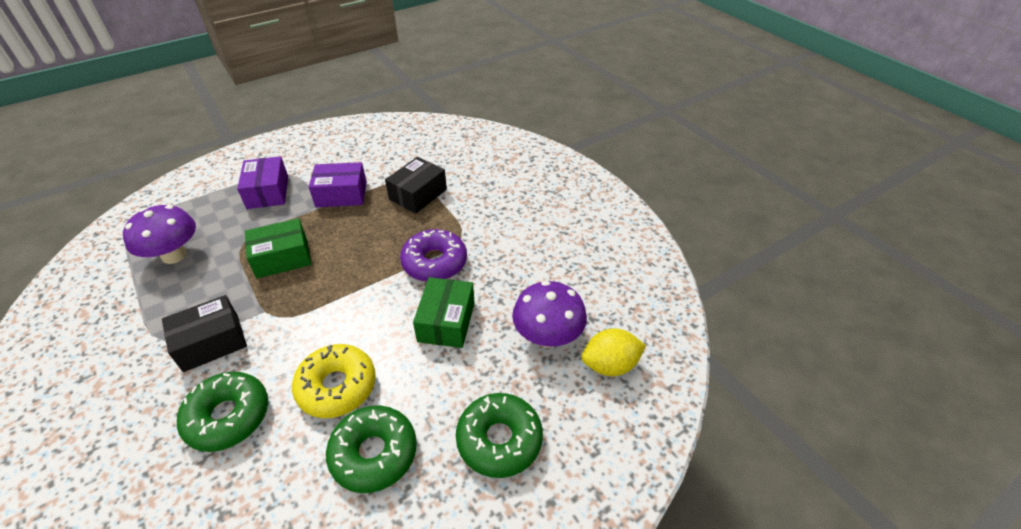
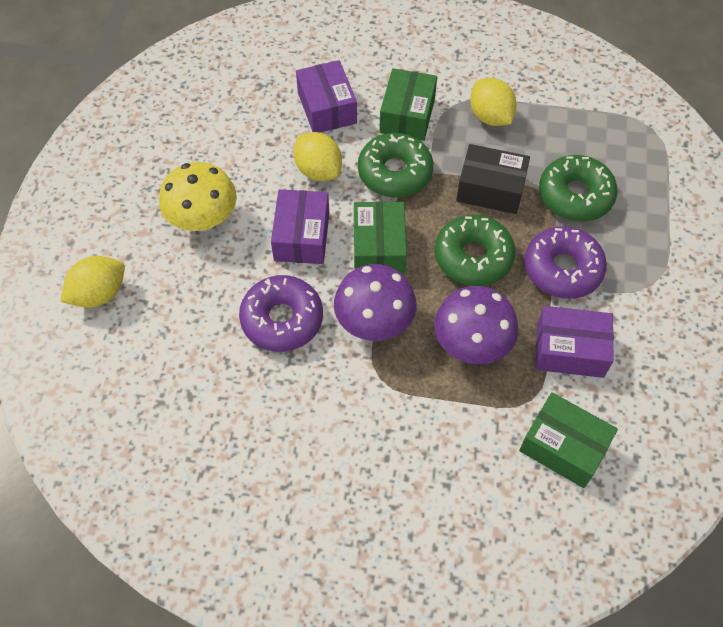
black box: 2 -> 1
green box: 2 -> 3
purple box: 2 -> 3
purple donut: 1 -> 2
yellow donut: 1 -> 0
yellow lemon: 1 -> 3
yellow mushroom: 0 -> 1

